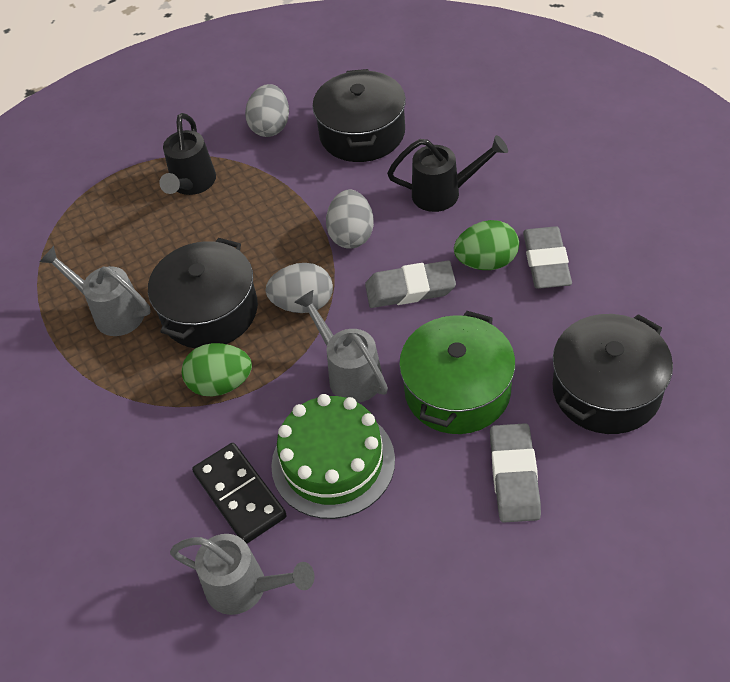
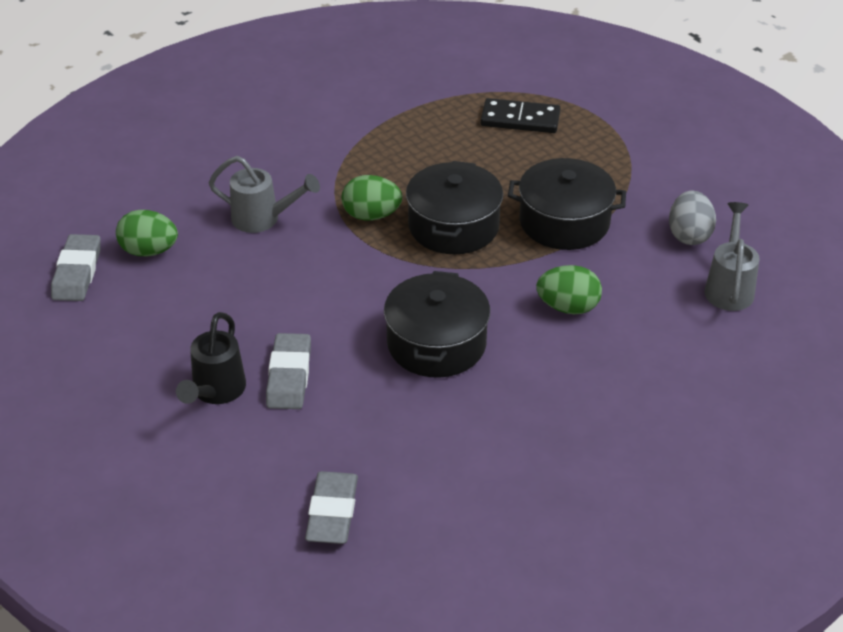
black watering can: 2 -> 1
green cake: 1 -> 0
green egg: 2 -> 3
green pot: 1 -> 0
grey egg: 3 -> 1
grey watering can: 3 -> 2

